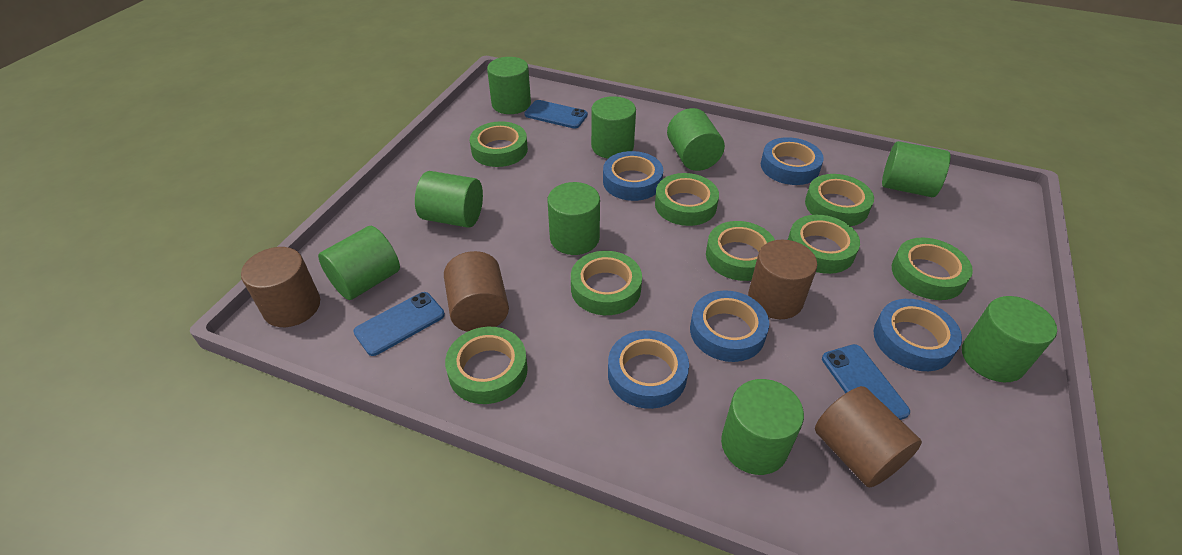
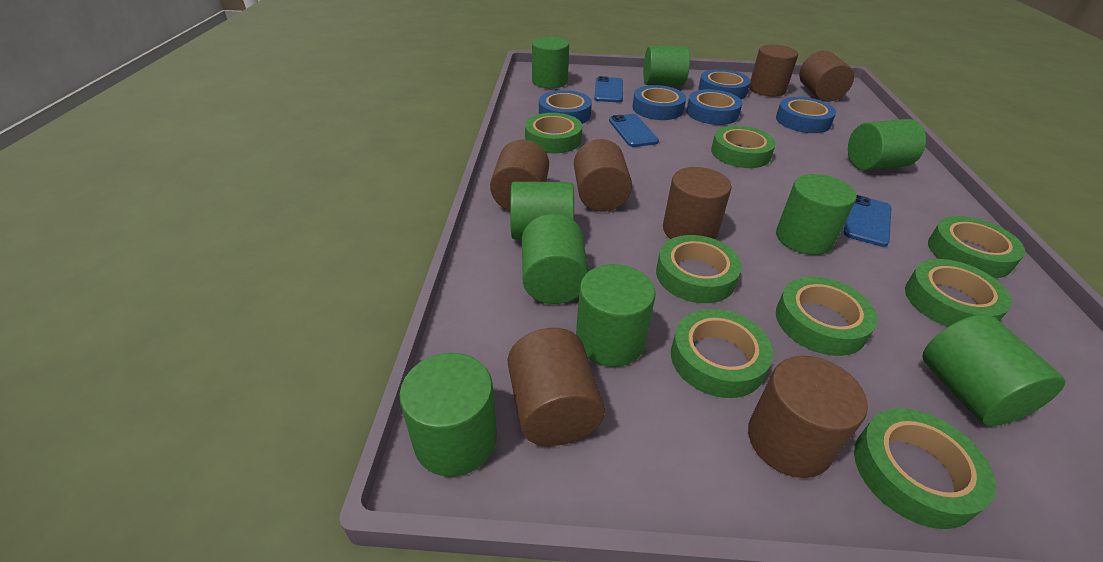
brown cylinder: 4 -> 7

